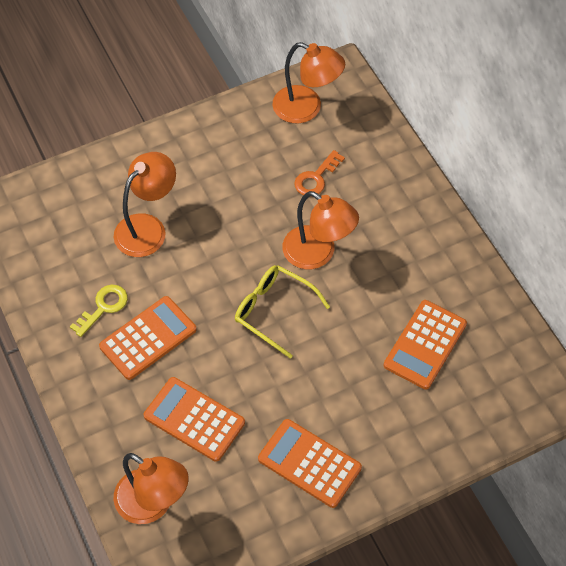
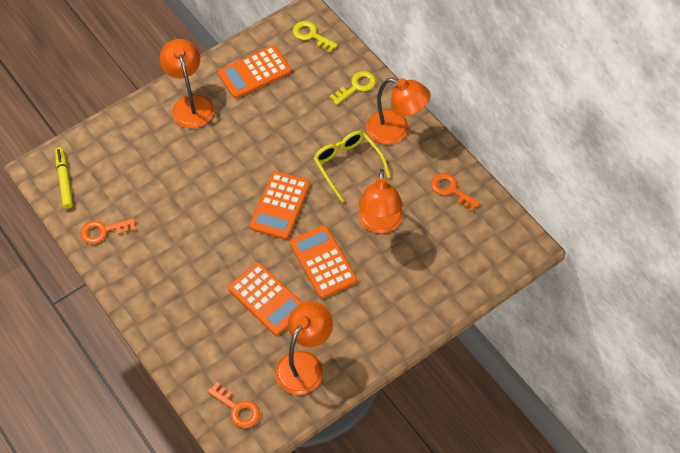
orange key: 1 -> 3
yellow key: 1 -> 2
yellow marker: 0 -> 1

